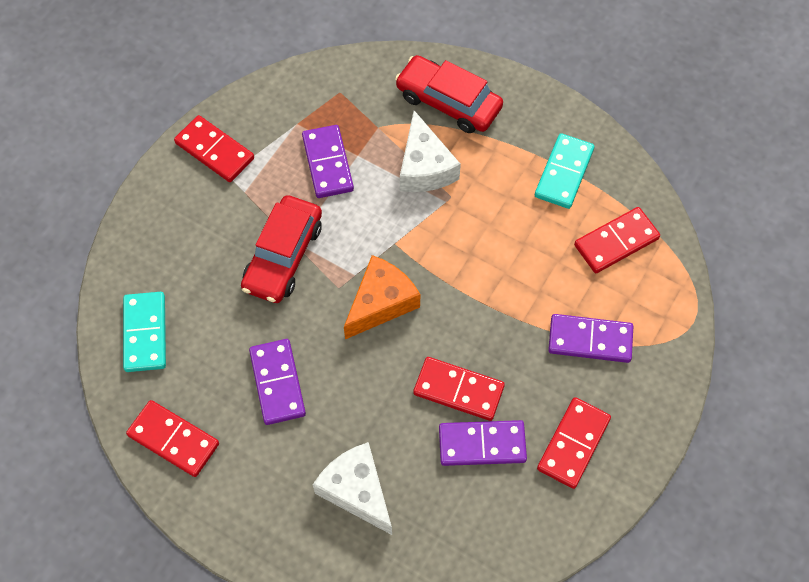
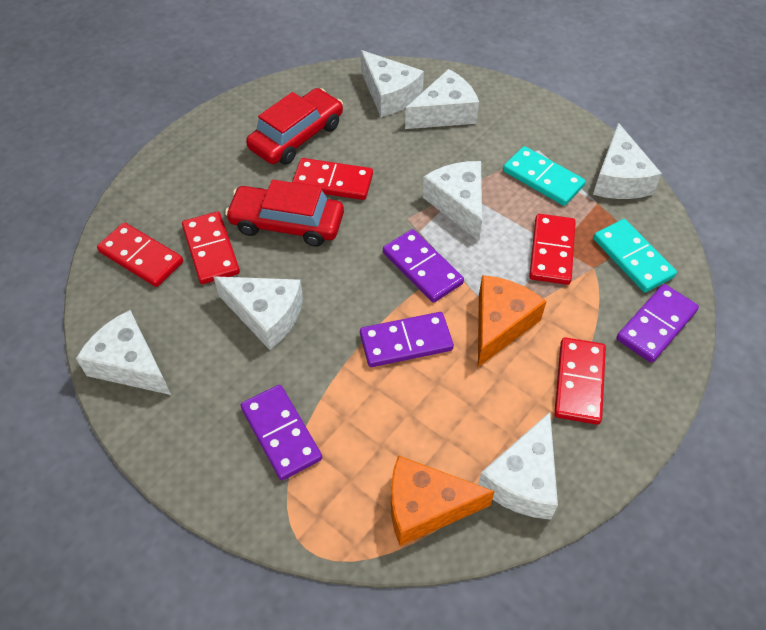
orange cheese: 1 -> 2
white cheese: 2 -> 7

